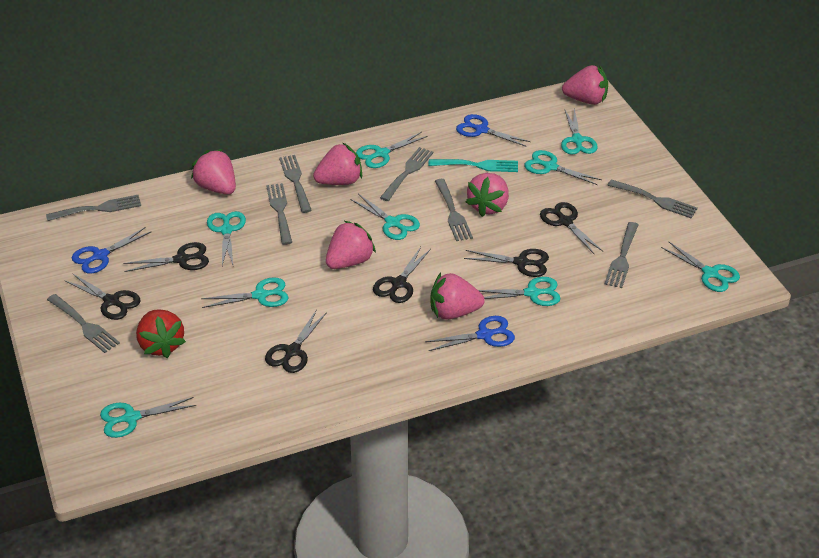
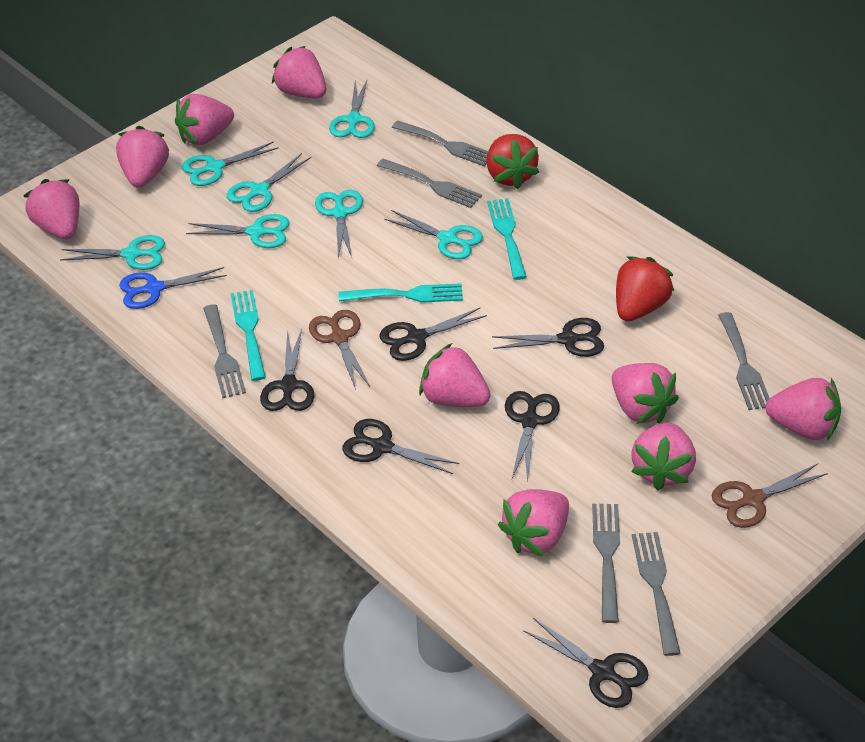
blue scissors: 3 -> 1
brown scissors: 0 -> 2
grey fork: 8 -> 6
pink strawberry: 6 -> 9
red strawberry: 1 -> 2
turquoise fork: 1 -> 3
turquoise scissors: 9 -> 7

